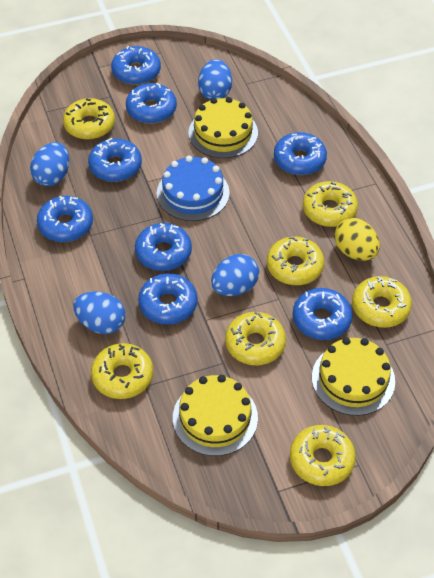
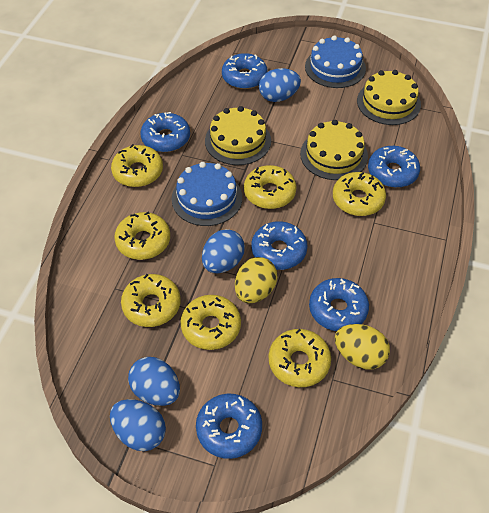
blue cake: 1 -> 2
blue donut: 8 -> 6
yellow egg: 1 -> 2

